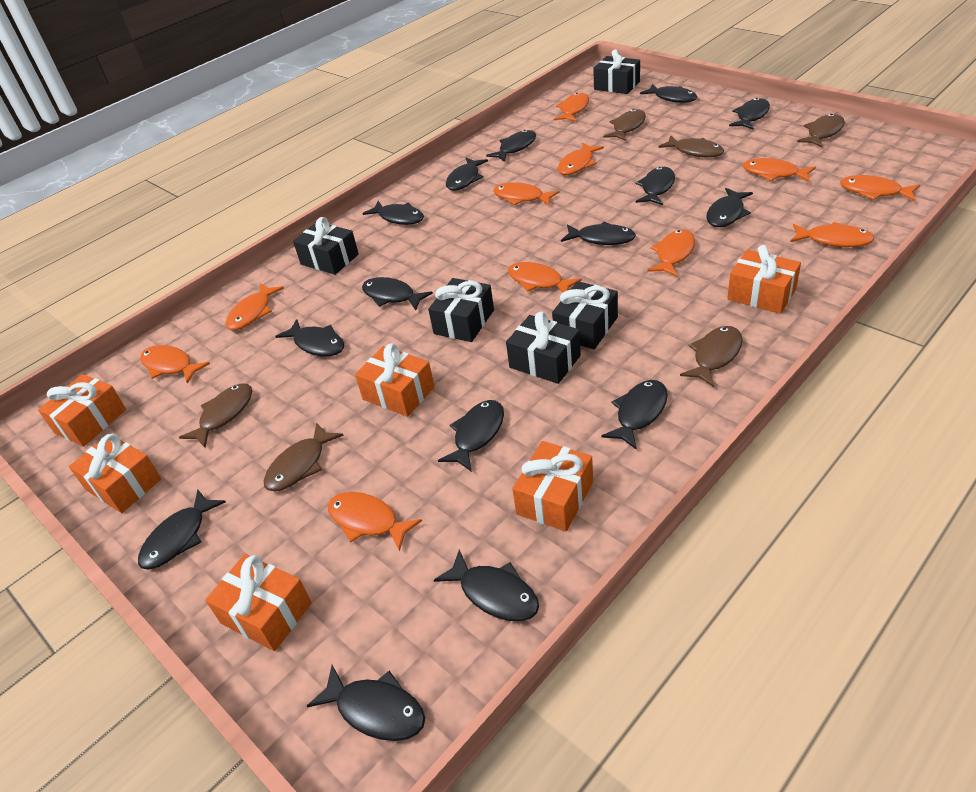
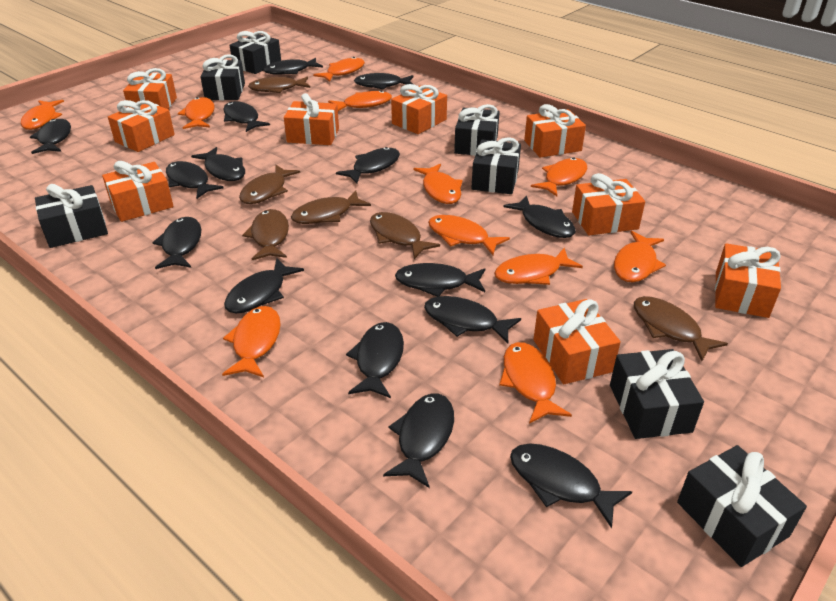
black gift: 5 -> 7
orange gift: 6 -> 9

